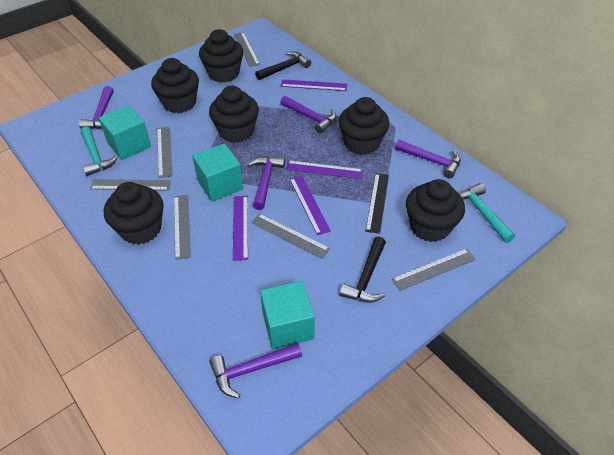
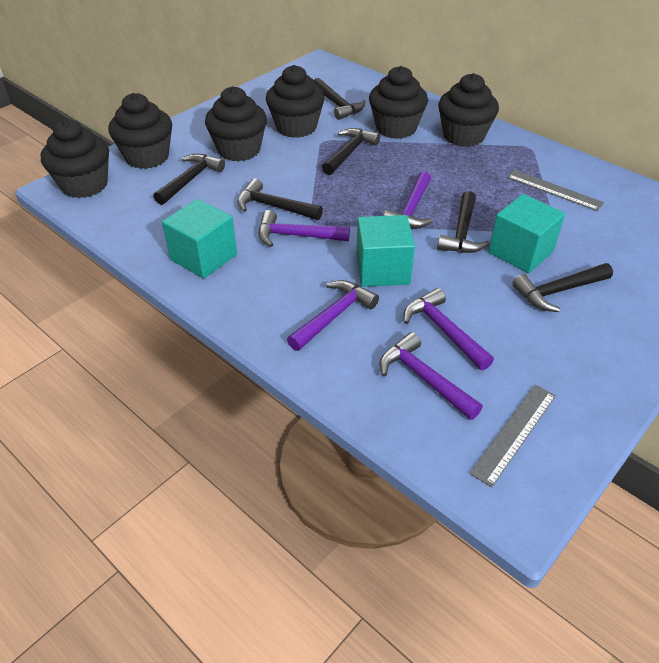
black hammer: 2 -> 6
black ruler: 1 -> 0
grey ruler: 6 -> 2
purple ruler: 4 -> 0
turquoise hammer: 2 -> 0

